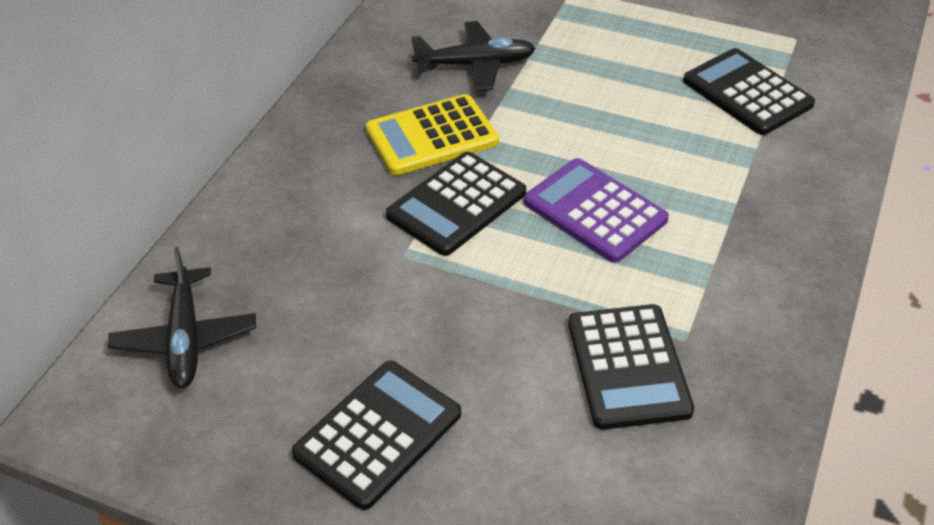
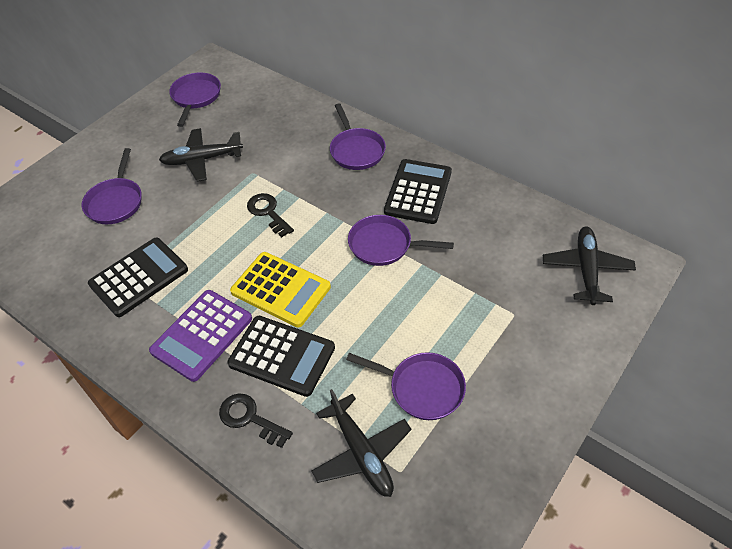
black calculator: 4 -> 3
black key: 0 -> 2
black plane: 2 -> 3
purple pan: 0 -> 5

